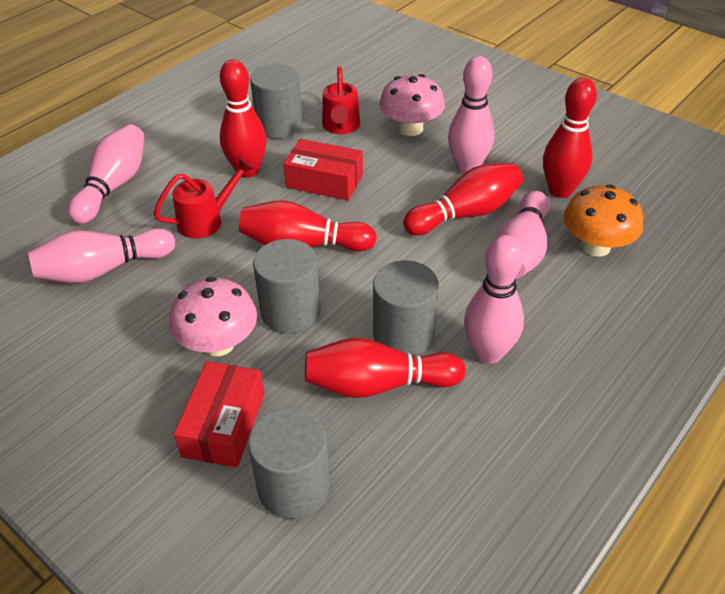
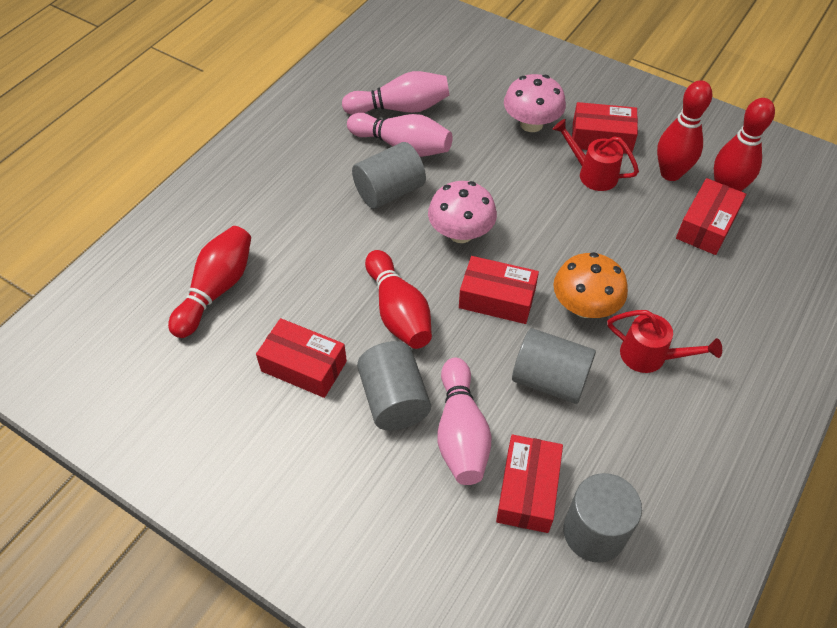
pink bowling pin: 5 -> 3
red bowling pin: 5 -> 4
red box: 2 -> 5

